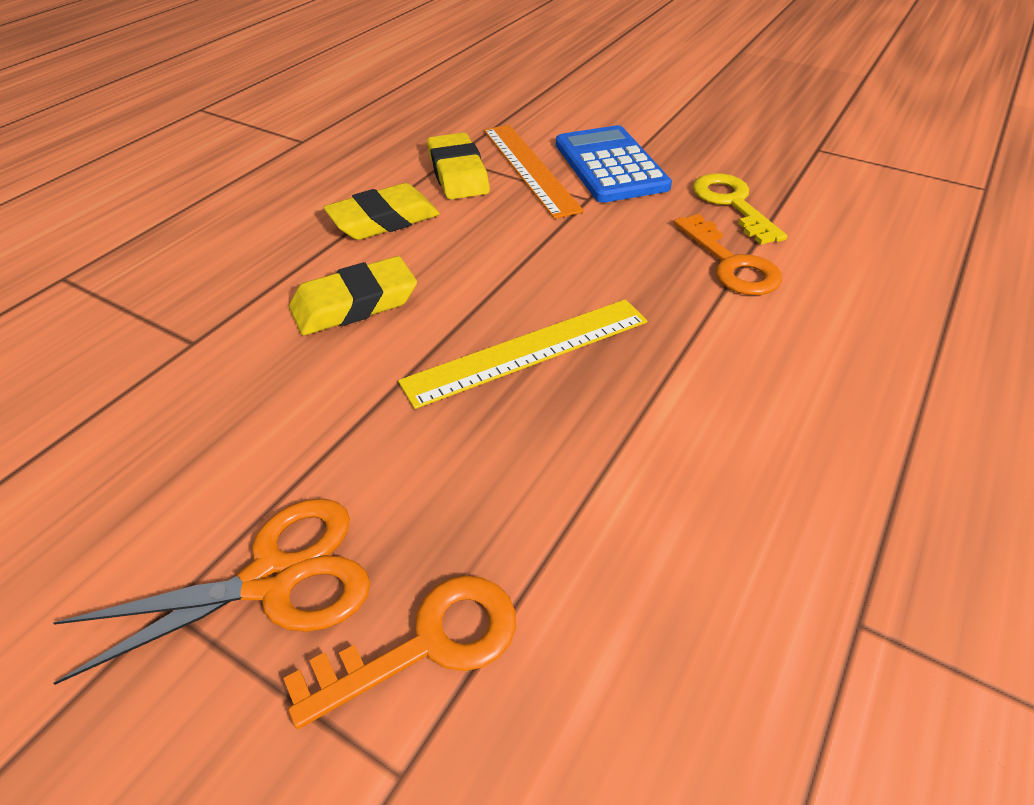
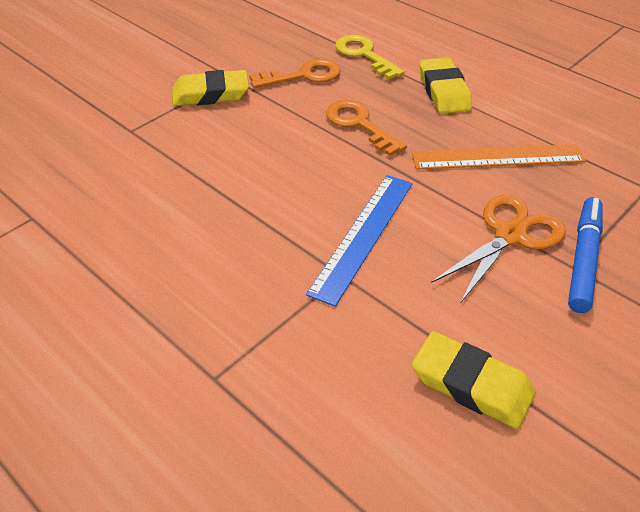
blue calculator: 1 -> 0
blue marker: 0 -> 1
blue ruler: 0 -> 1
yellow ruler: 1 -> 0

